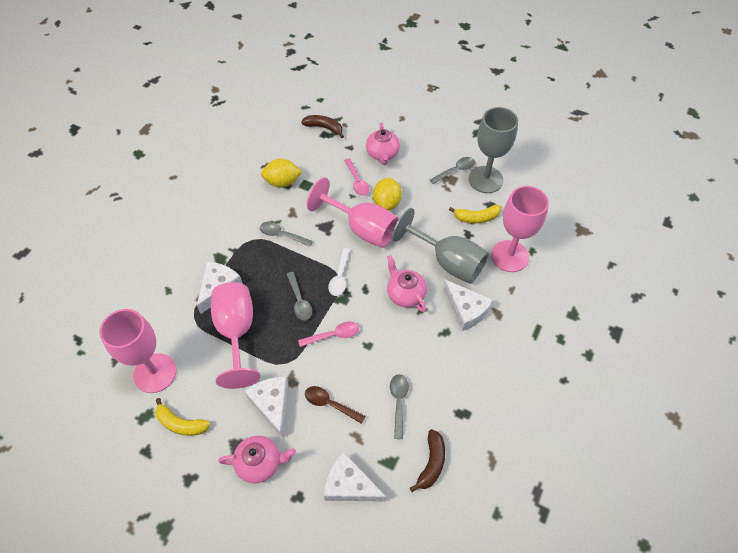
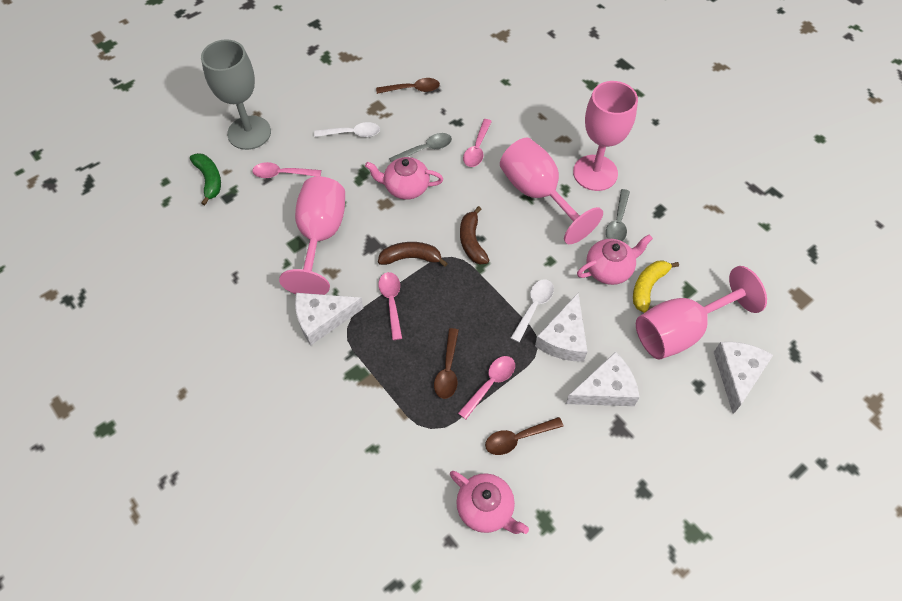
brown spoon: 1 -> 3
green banana: 0 -> 1
grey goblet: 2 -> 1
grey spoon: 4 -> 2
pink spoon: 2 -> 4
white spoon: 1 -> 2
yellow banana: 2 -> 1
yellow lemon: 2 -> 0

